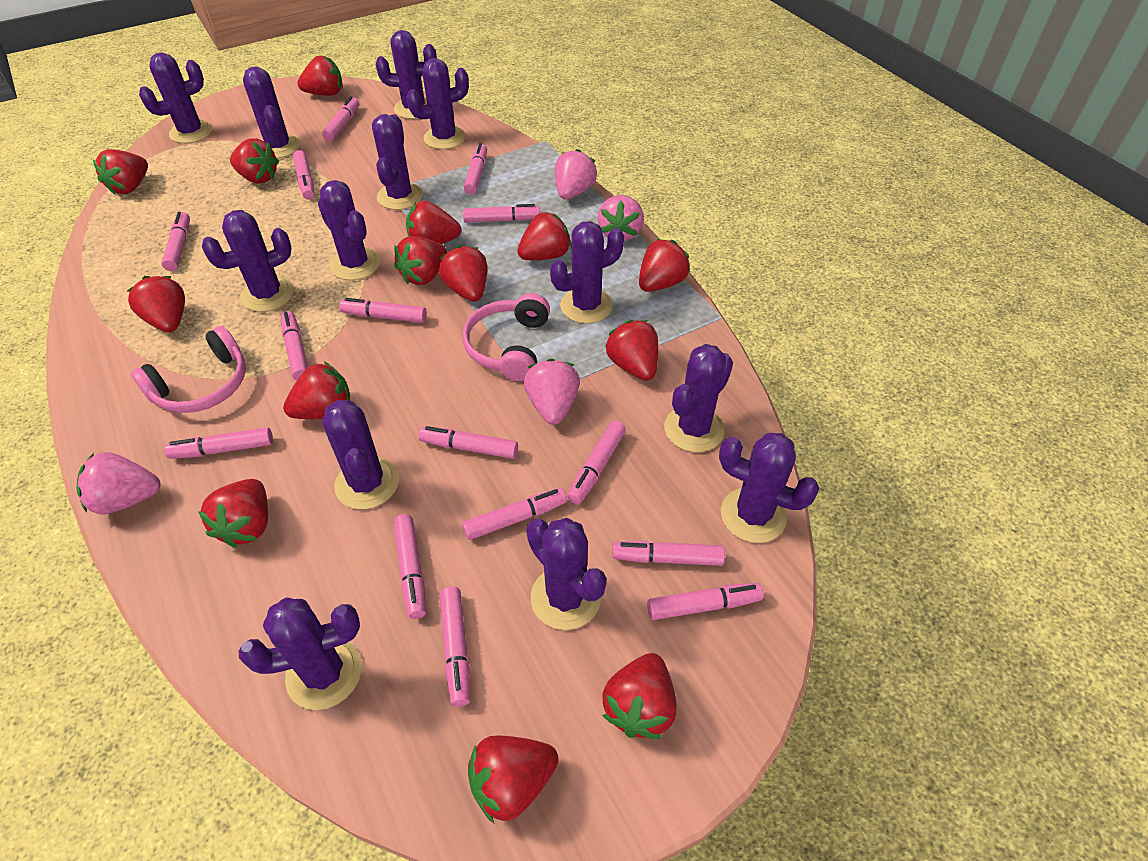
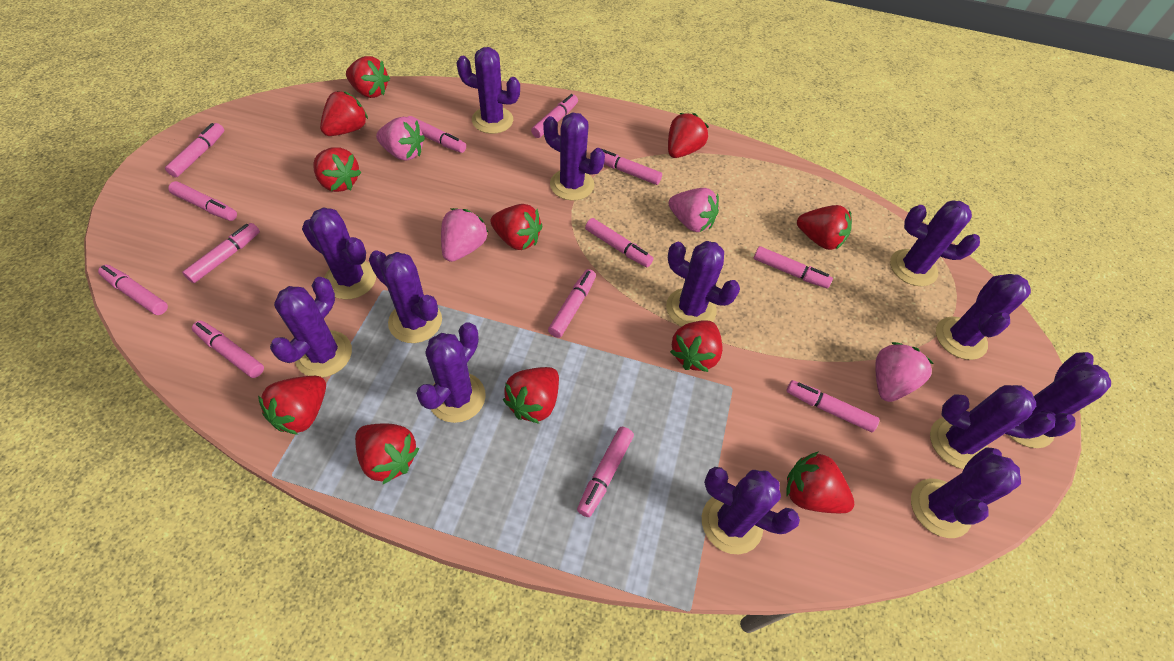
pink headphones: 2 -> 0
pink marker: 15 -> 13
red strawberry: 14 -> 11

